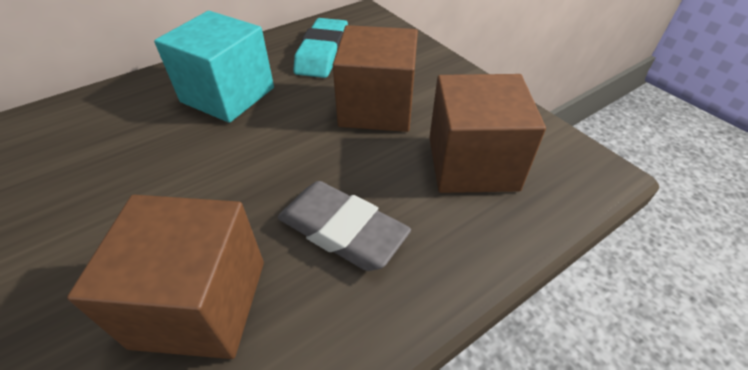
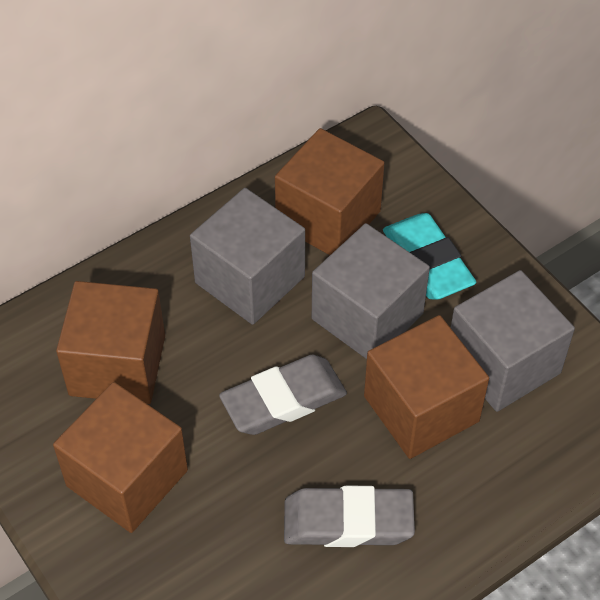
brown cube: 3 -> 4
grey cube: 0 -> 3
grey eraser: 1 -> 2
turquoise cube: 1 -> 0

